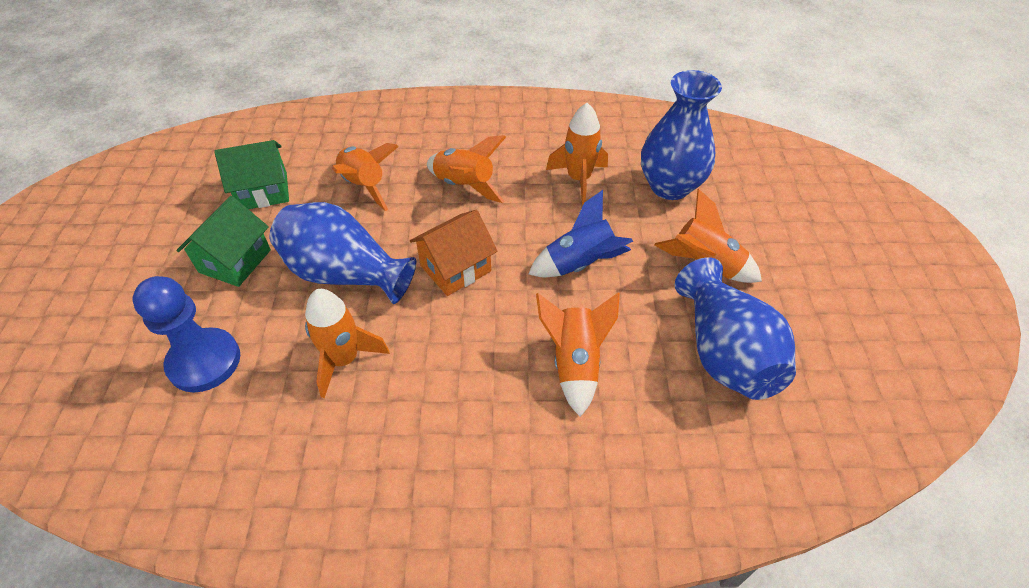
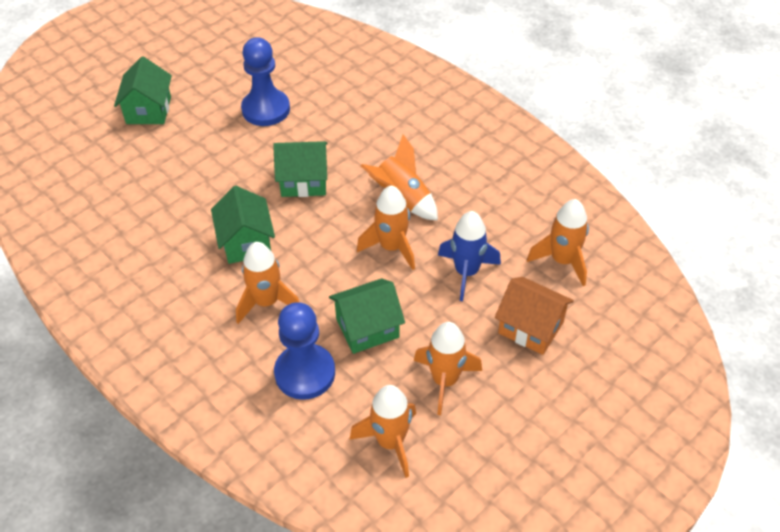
blue pawn: 1 -> 2
blue vase: 3 -> 0
green house: 2 -> 4

